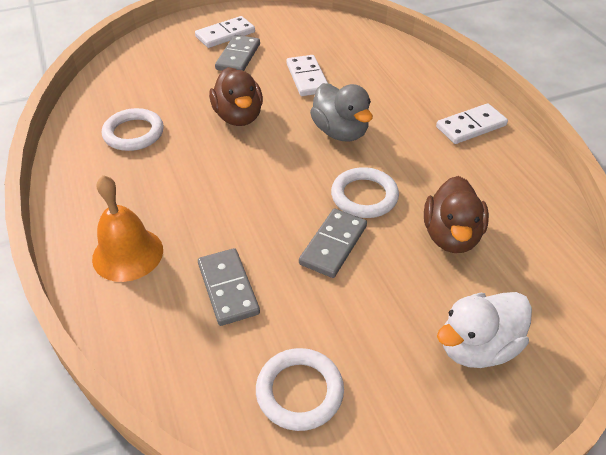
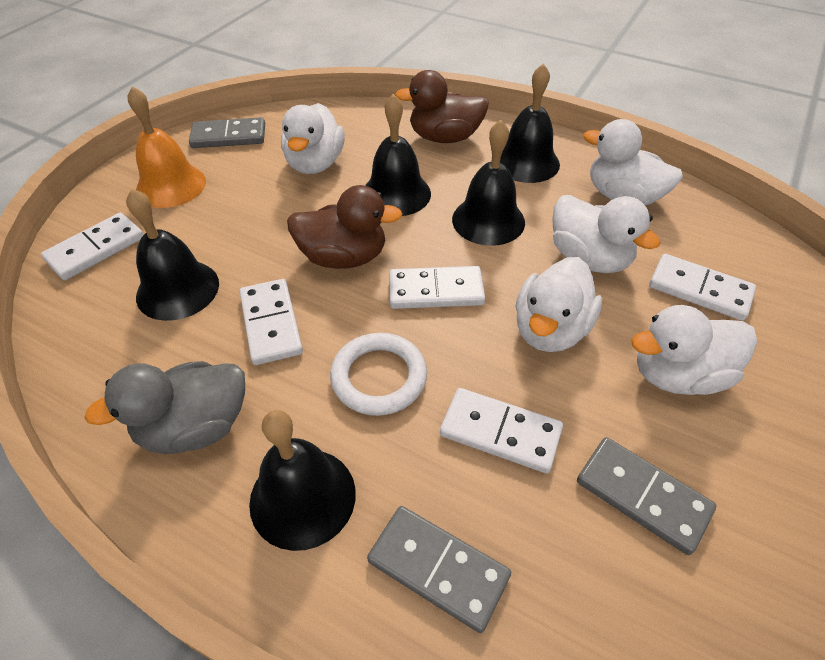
black bell: 0 -> 5
white domino: 3 -> 5
white duck: 1 -> 5
white ring: 3 -> 1

